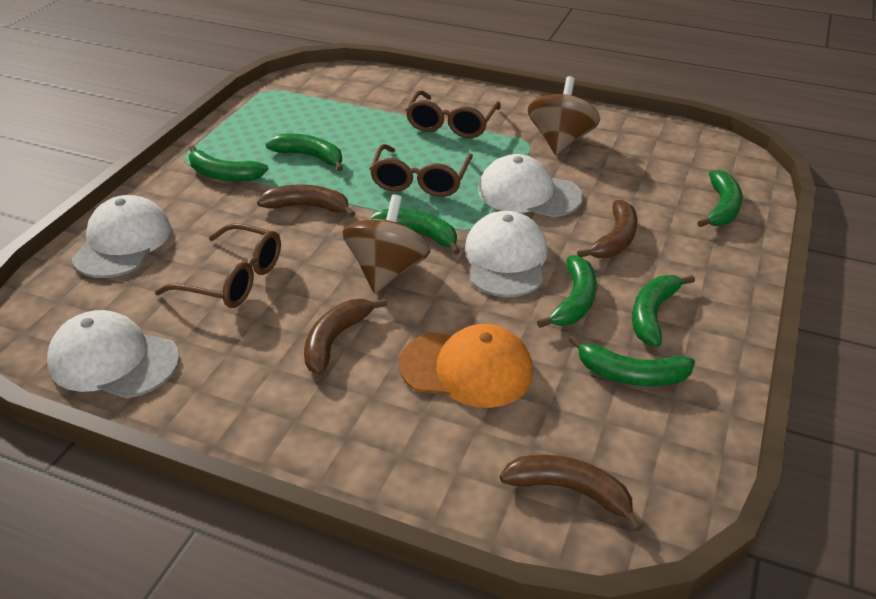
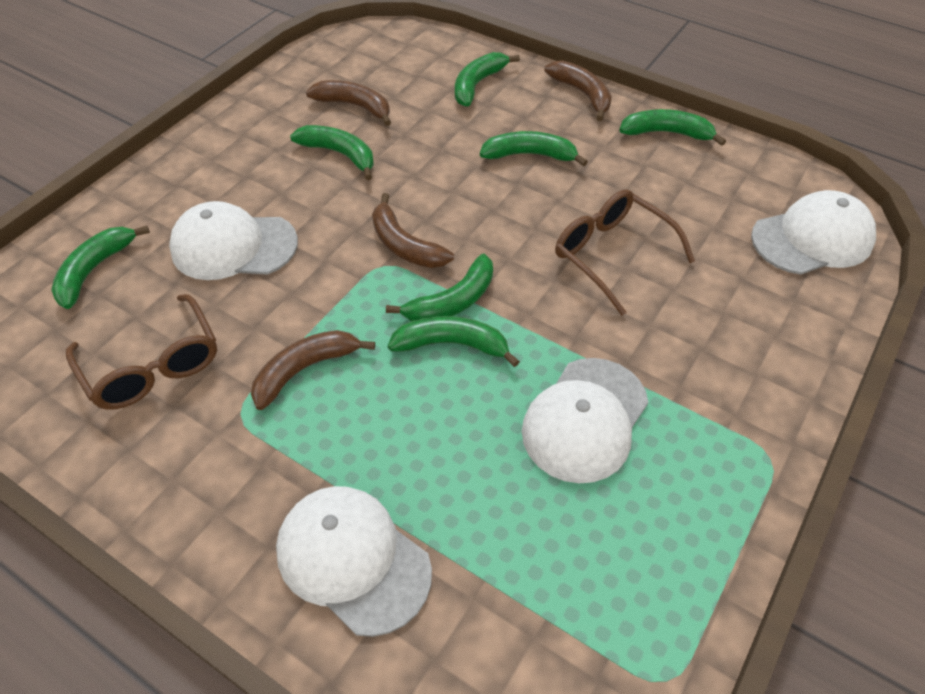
brown glasses: 3 -> 2
brown spinning top: 2 -> 0
orange cap: 1 -> 0

